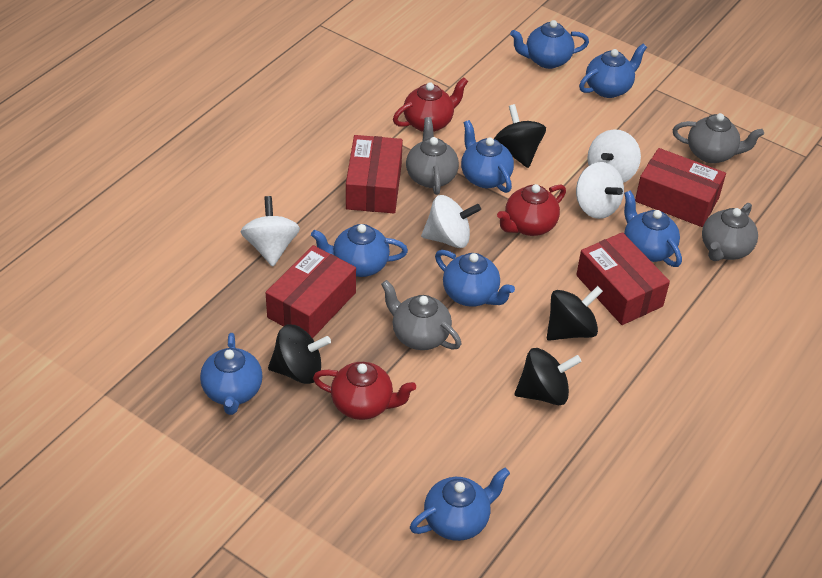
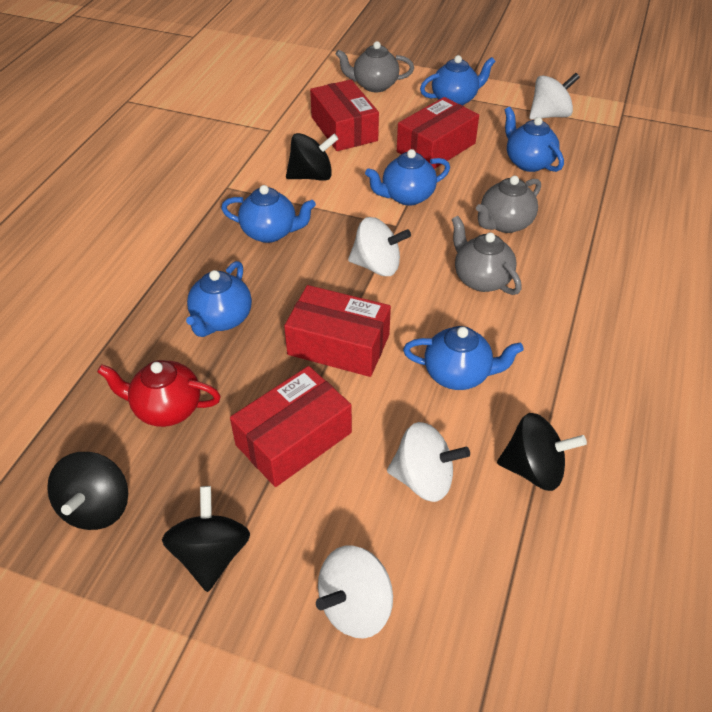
blue teapot: 8 -> 6
grey teapot: 4 -> 3
red teapot: 3 -> 1

